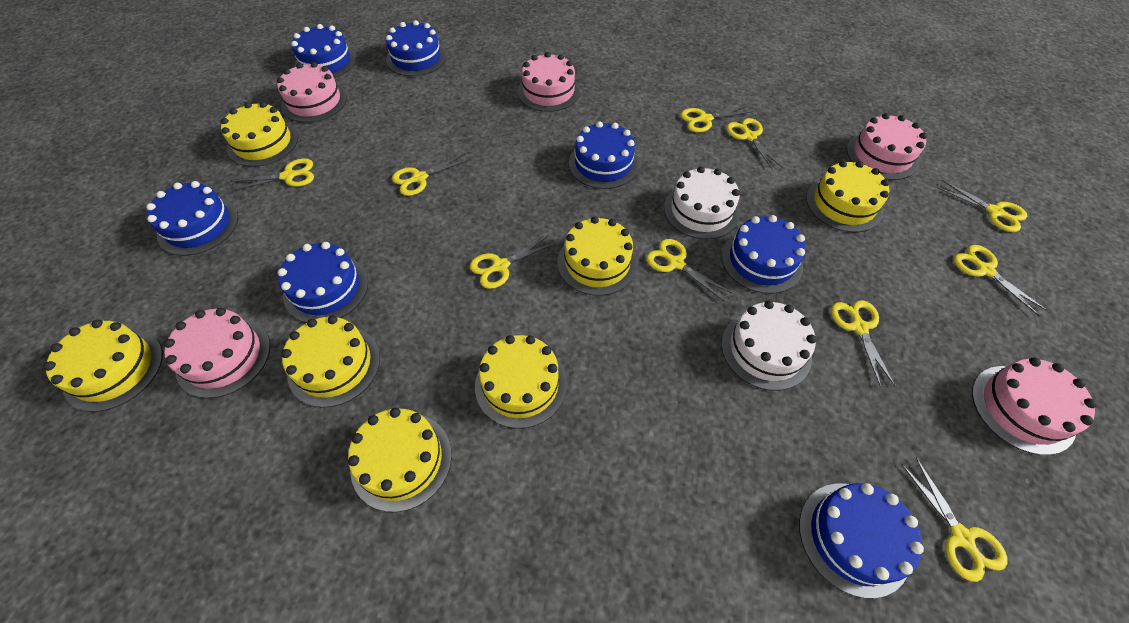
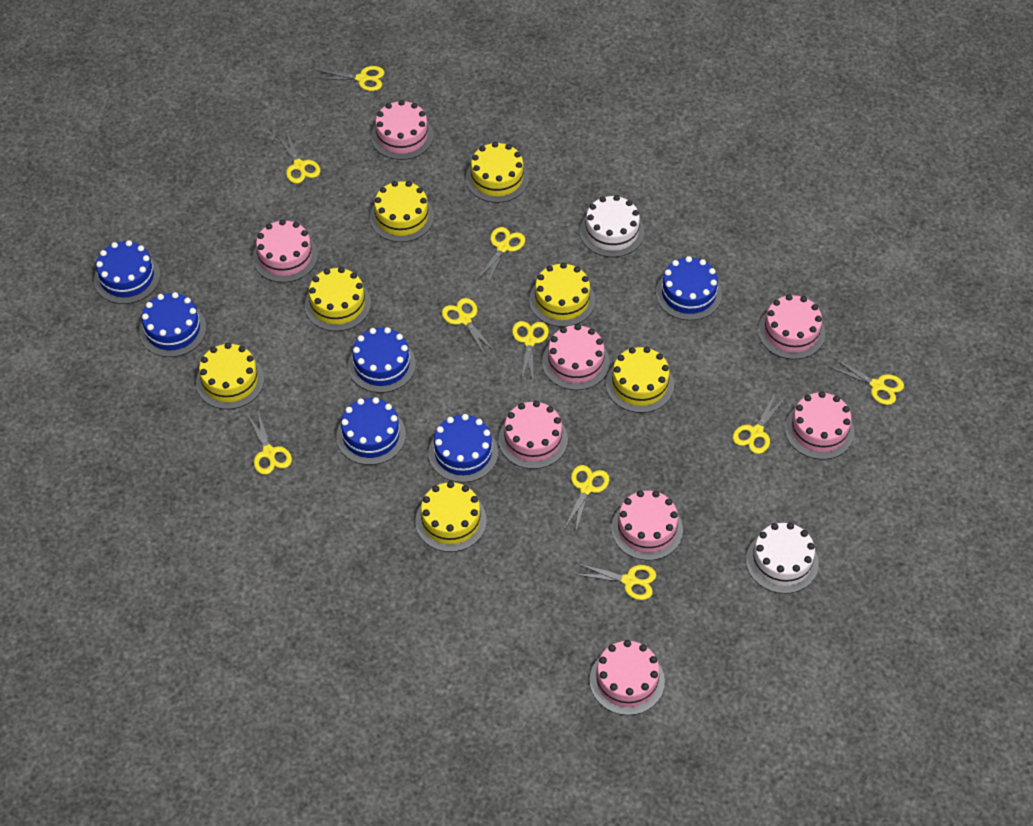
blue cake: 7 -> 6
pink cake: 5 -> 8

